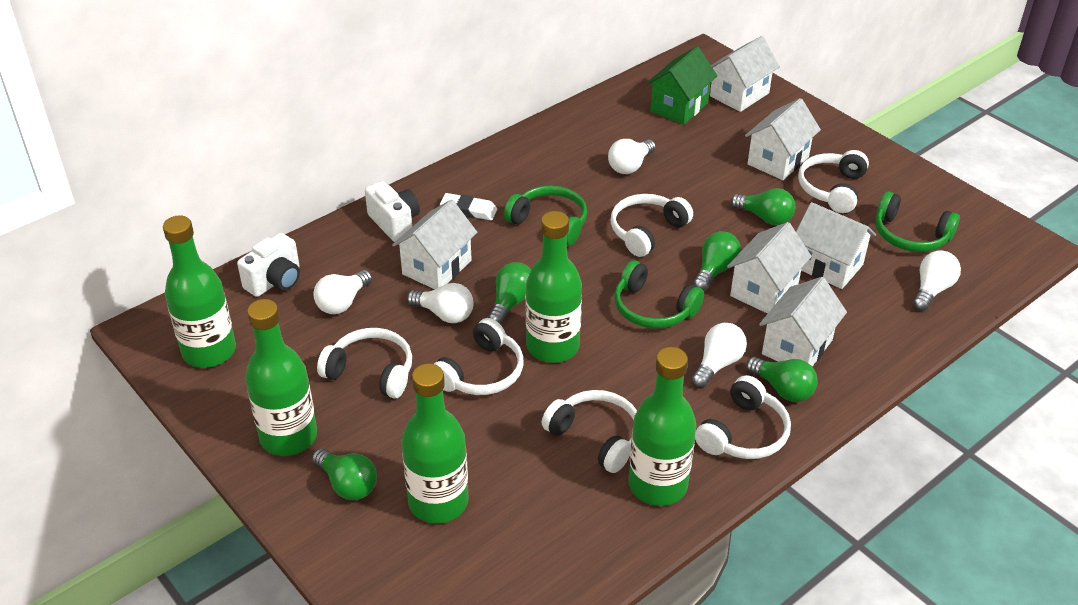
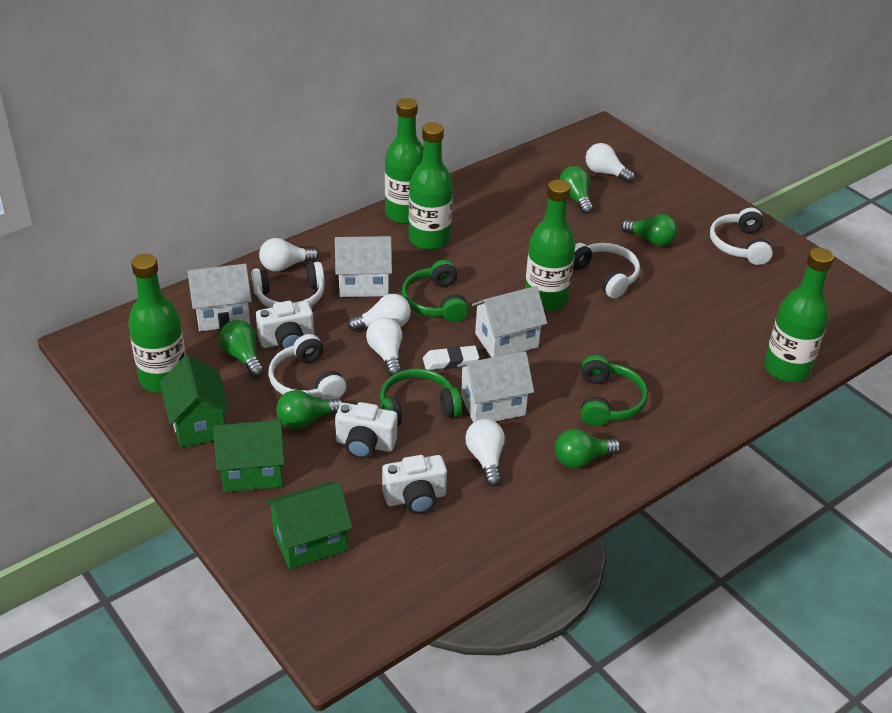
green house: 1 -> 3
white camera: 2 -> 3
white headphones: 6 -> 4
white house: 6 -> 4

